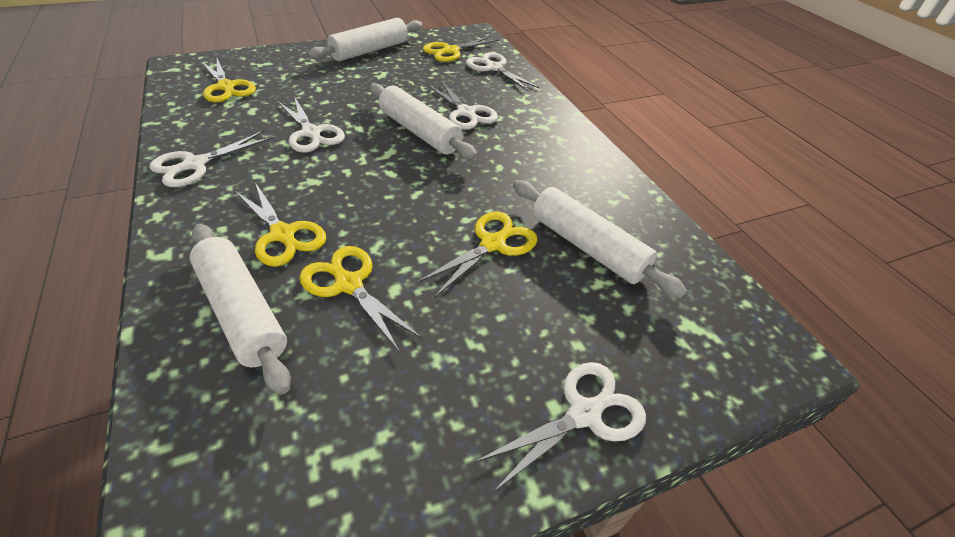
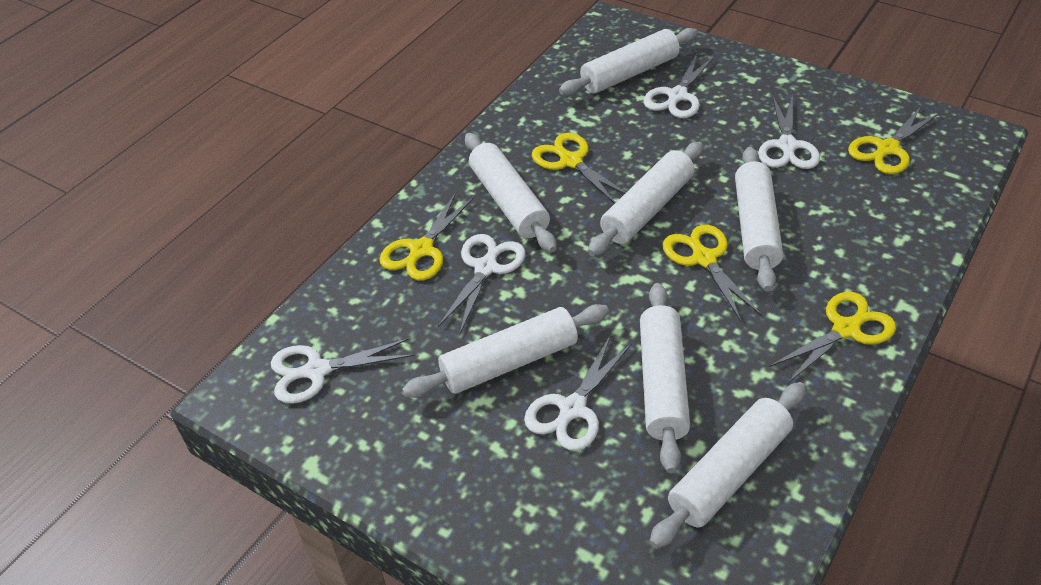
white rolling pin: 4 -> 7

